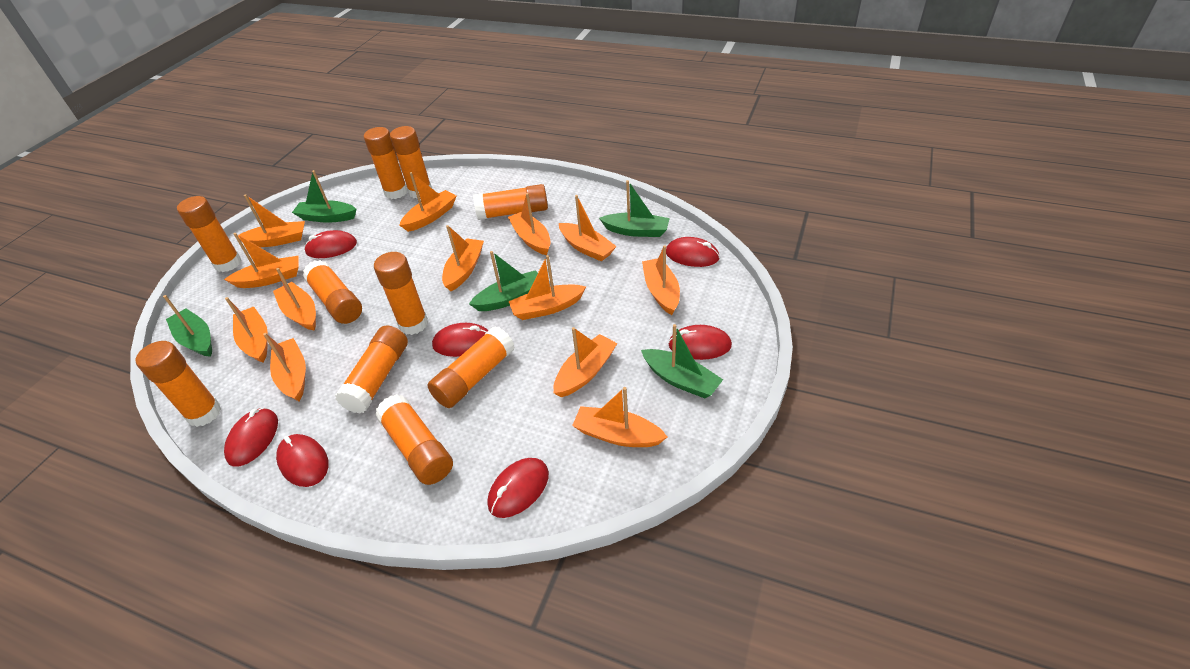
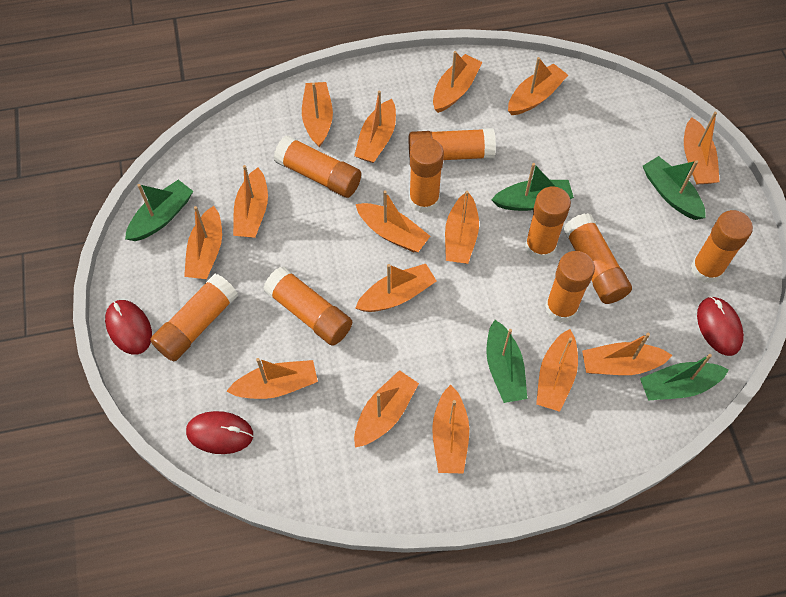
orange boat: 13 -> 15
orange glue stick: 10 -> 9
red mouse: 7 -> 3

